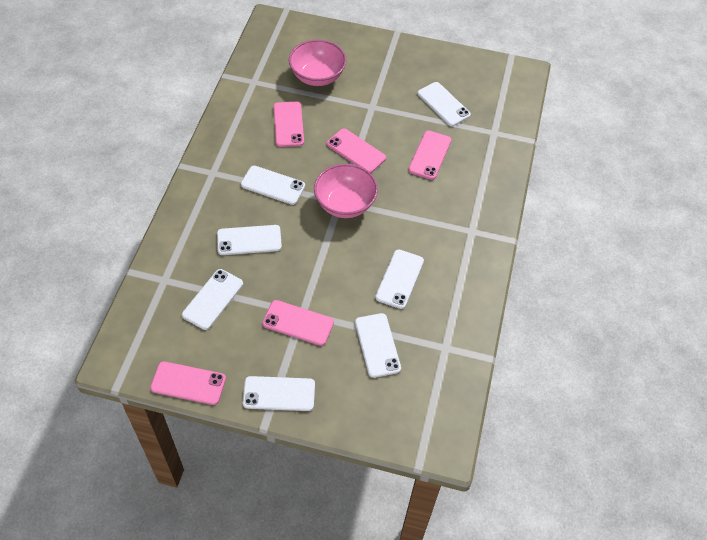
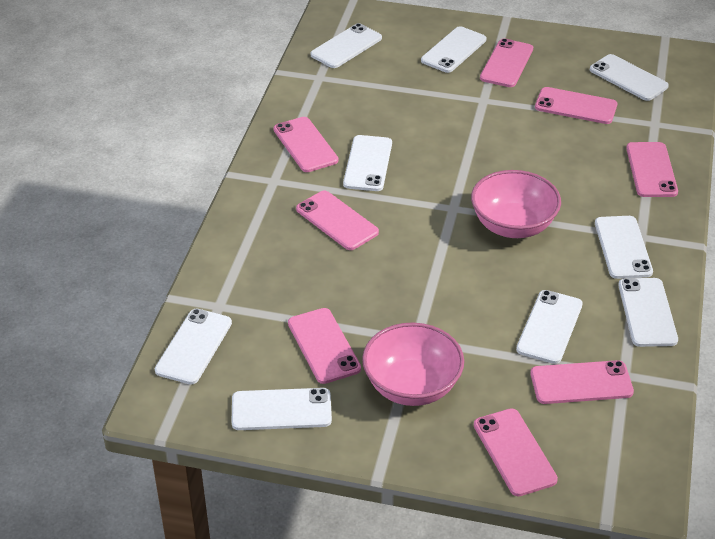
pink phone: 5 -> 8
white phone: 7 -> 9

